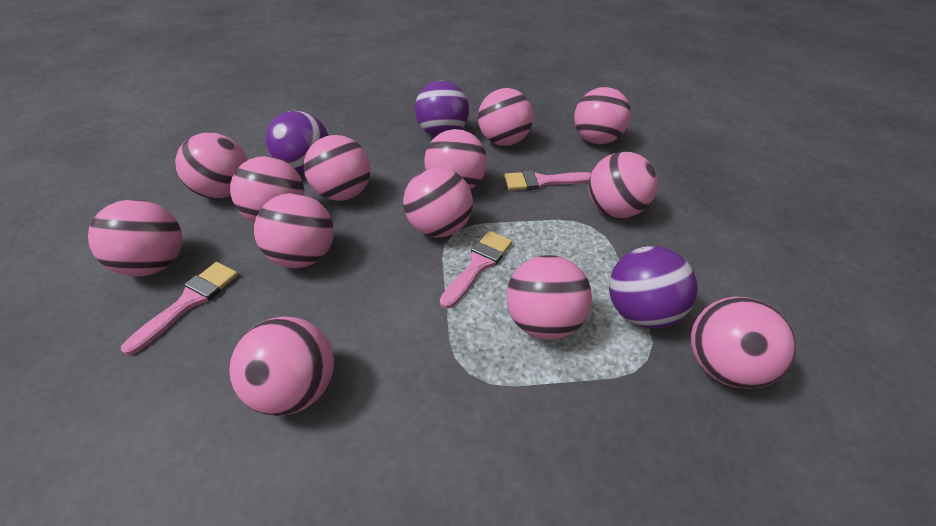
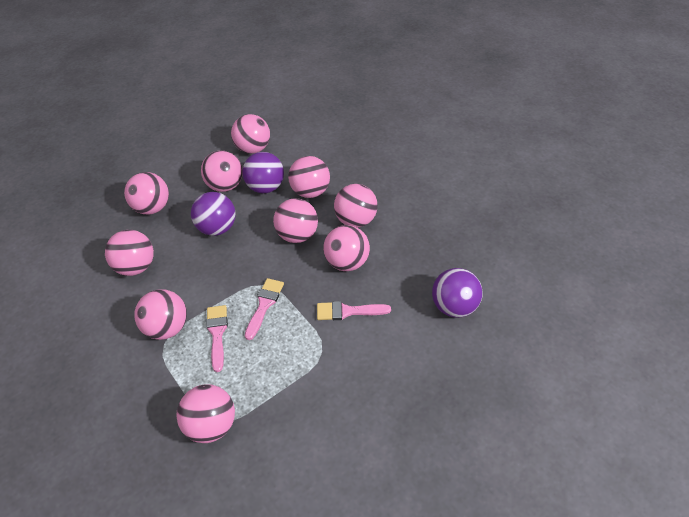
pink ball: 13 -> 10

